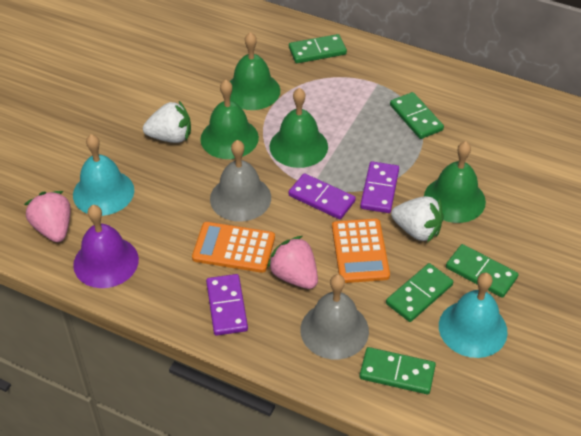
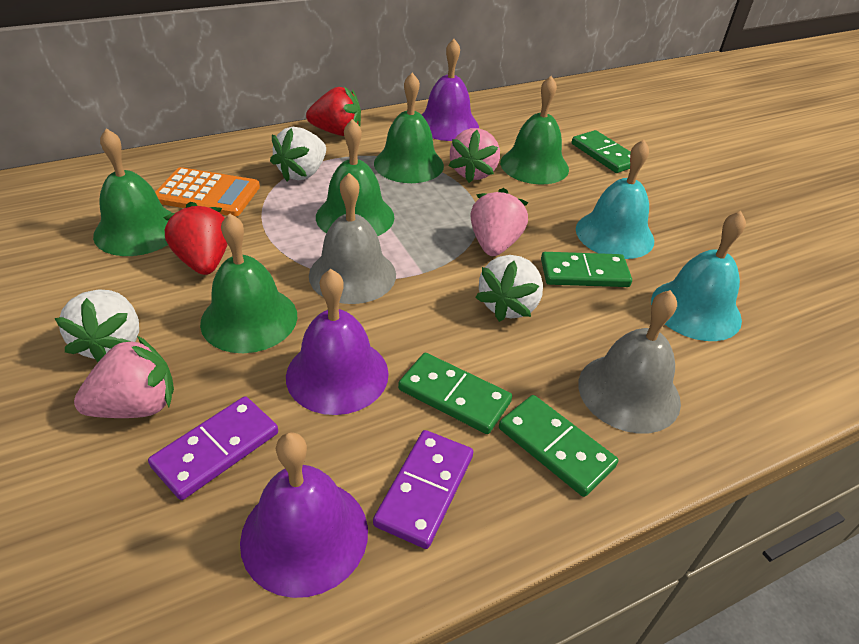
green bell: 4 -> 5
green domino: 5 -> 4
orange calculator: 2 -> 1
pink strawberry: 2 -> 3
purple bell: 1 -> 3
purple domino: 3 -> 2
red strawberry: 0 -> 2
white strawberry: 2 -> 3

